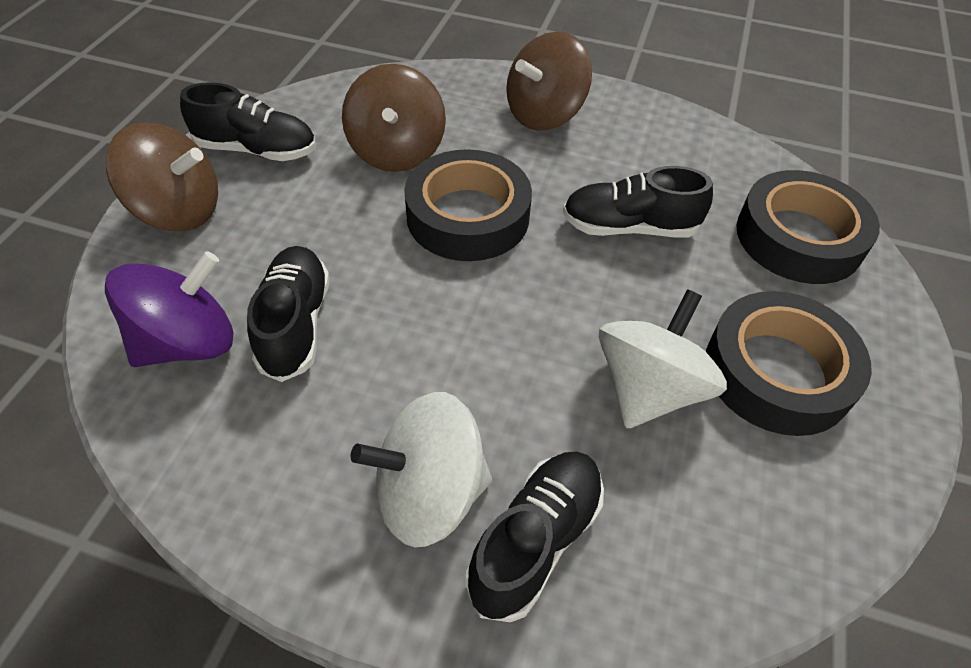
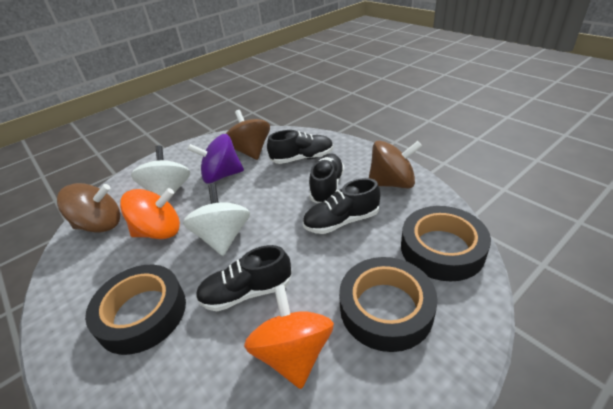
orange spinning top: 0 -> 2

